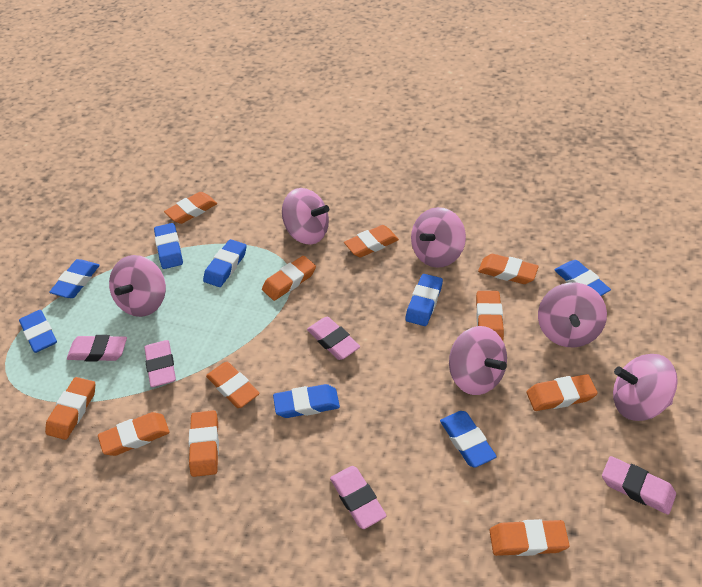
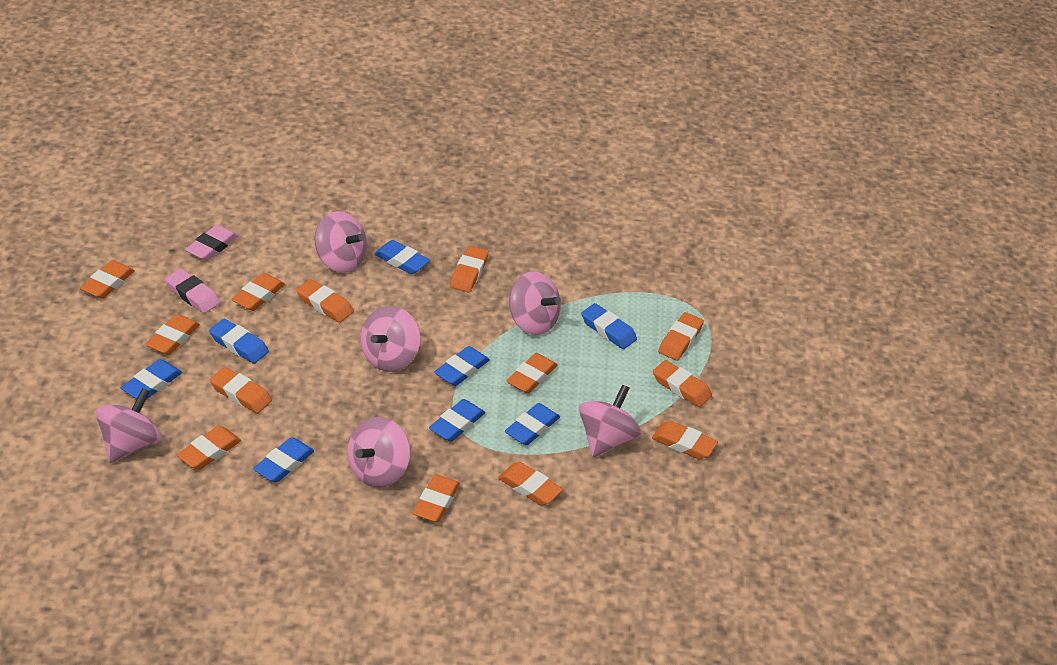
orange eraser: 11 -> 13
pink eraser: 5 -> 2

